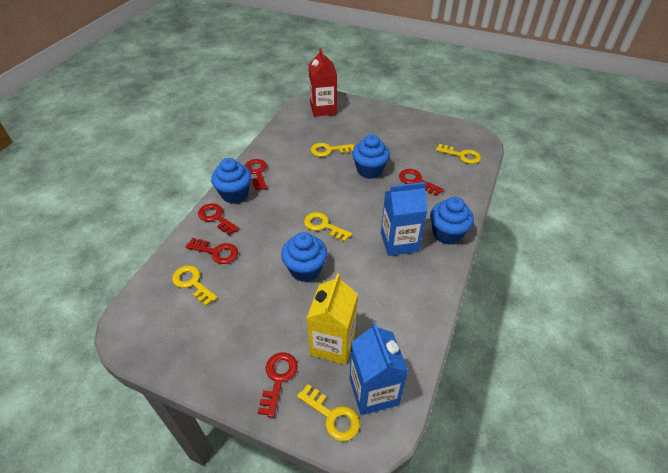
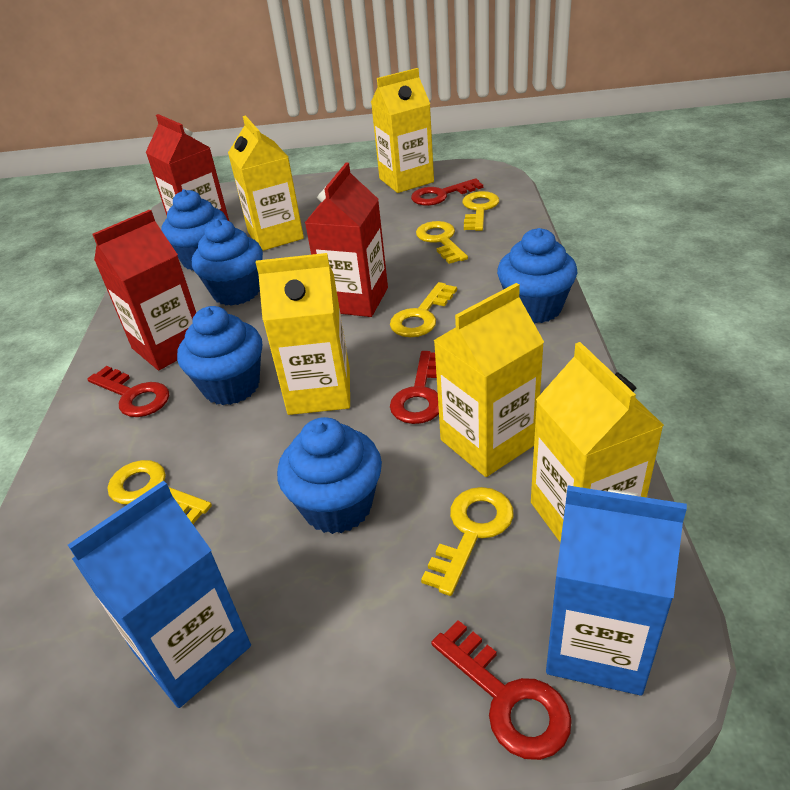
blue cupcake: 4 -> 5
red carton: 1 -> 3
red key: 5 -> 4
yellow carton: 1 -> 5

